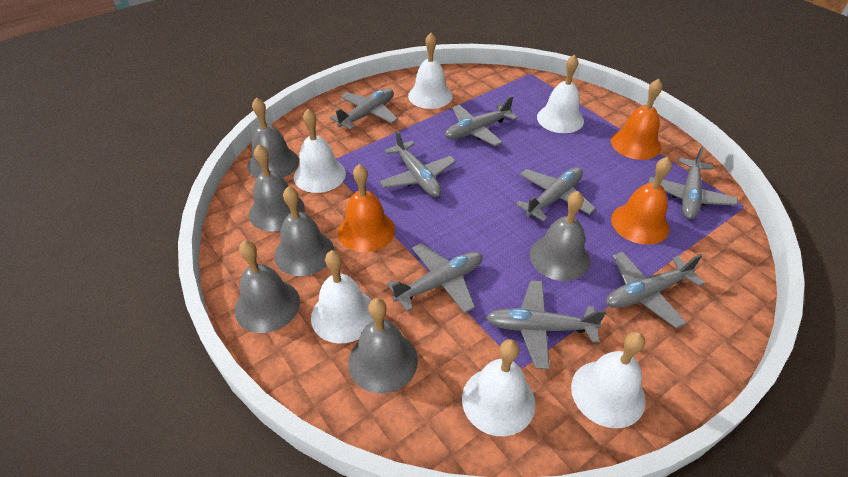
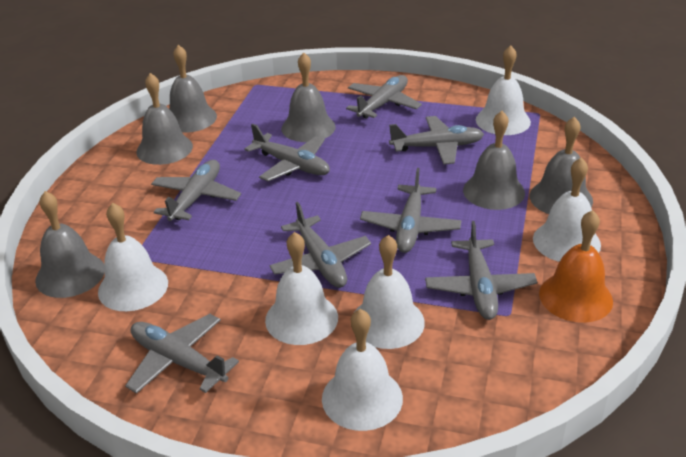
orange bell: 3 -> 1

